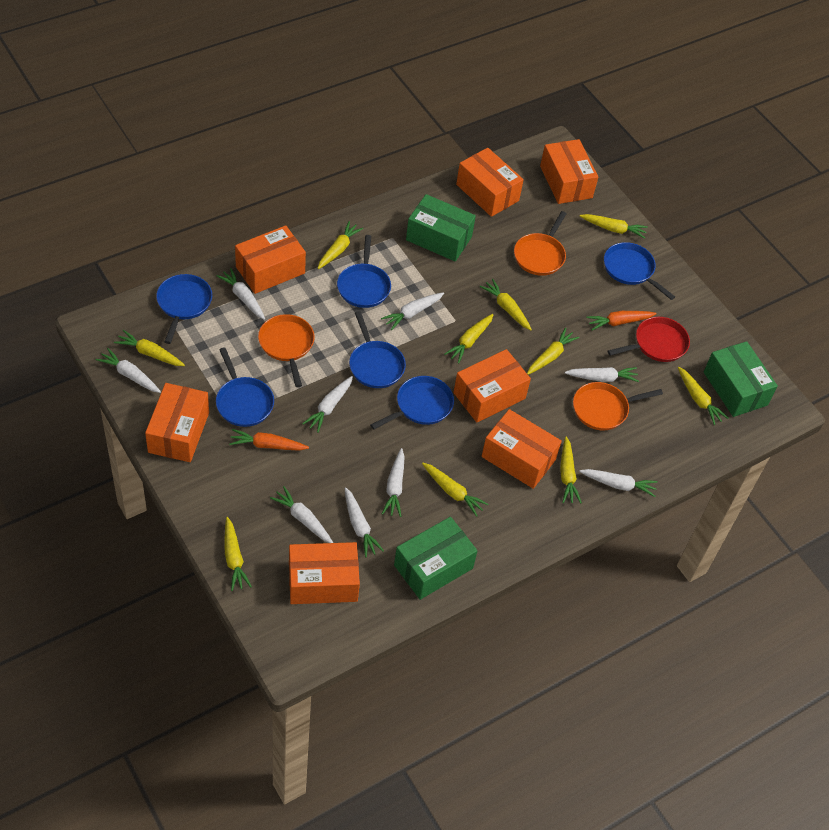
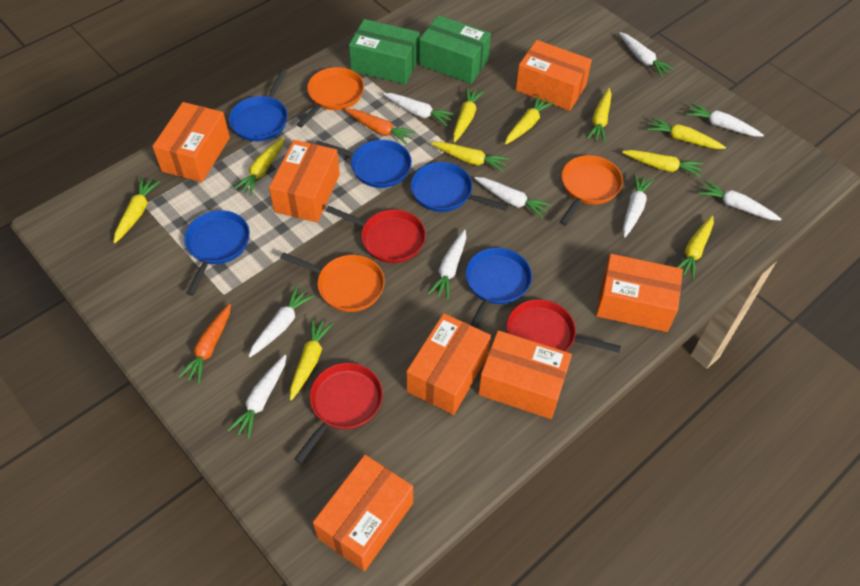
blue pan: 6 -> 5
green box: 3 -> 2
red pan: 1 -> 3

